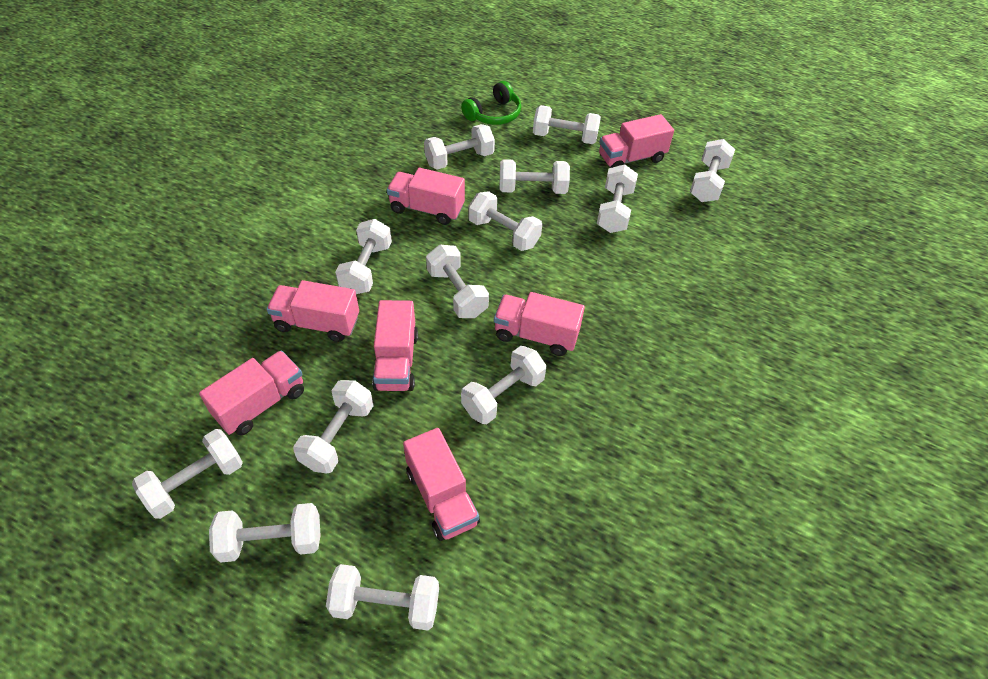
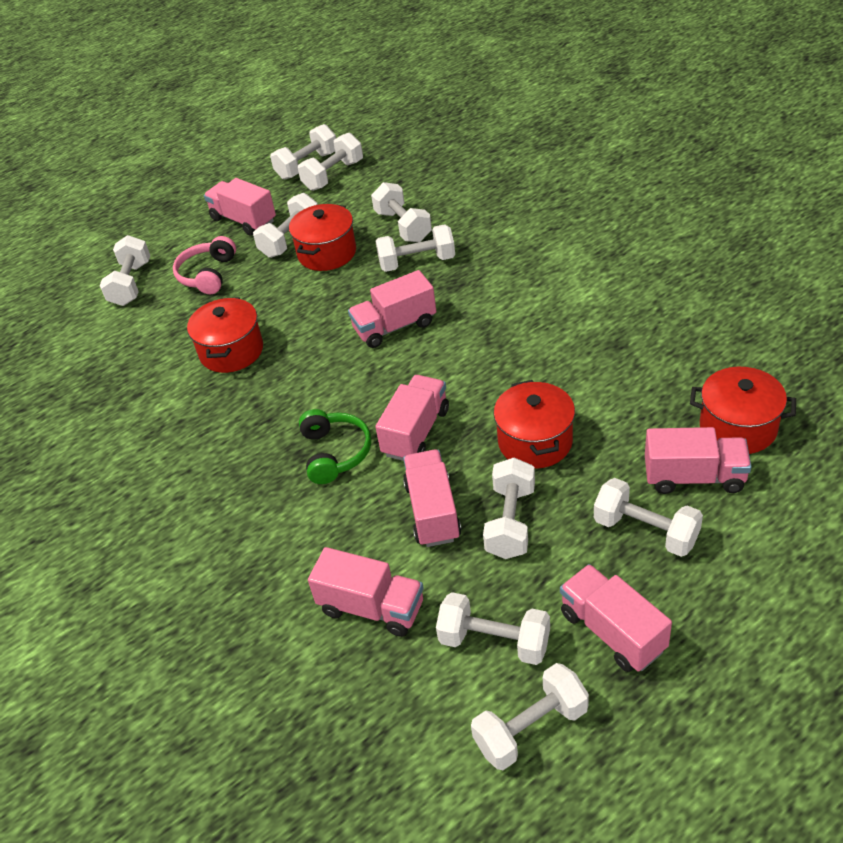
pink headphones: 0 -> 1
red pot: 0 -> 4
white dumbbell: 13 -> 10

